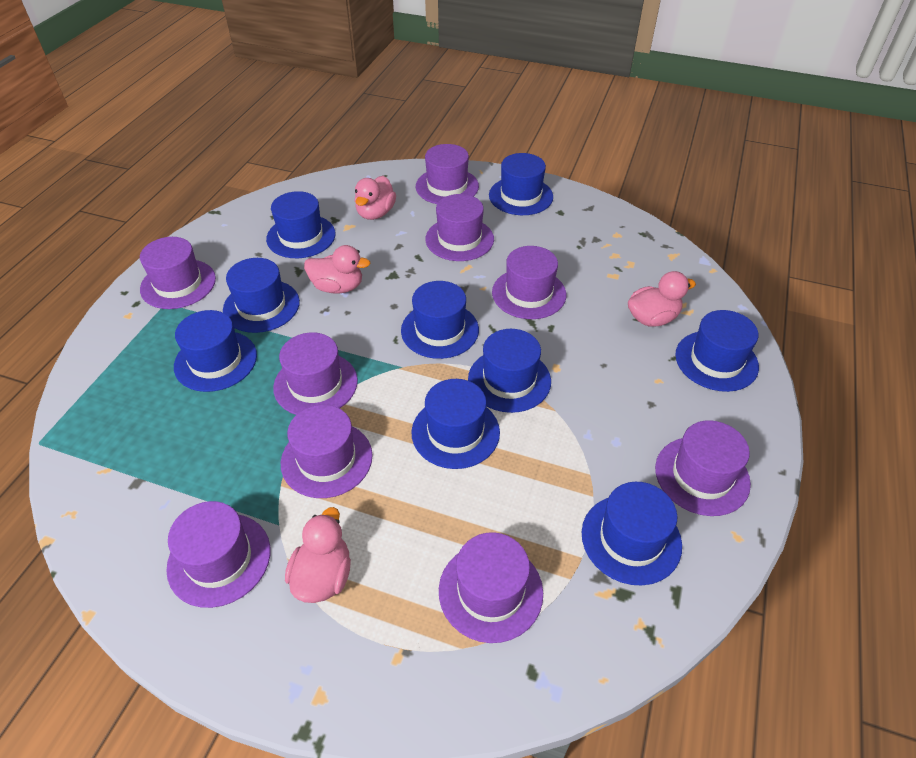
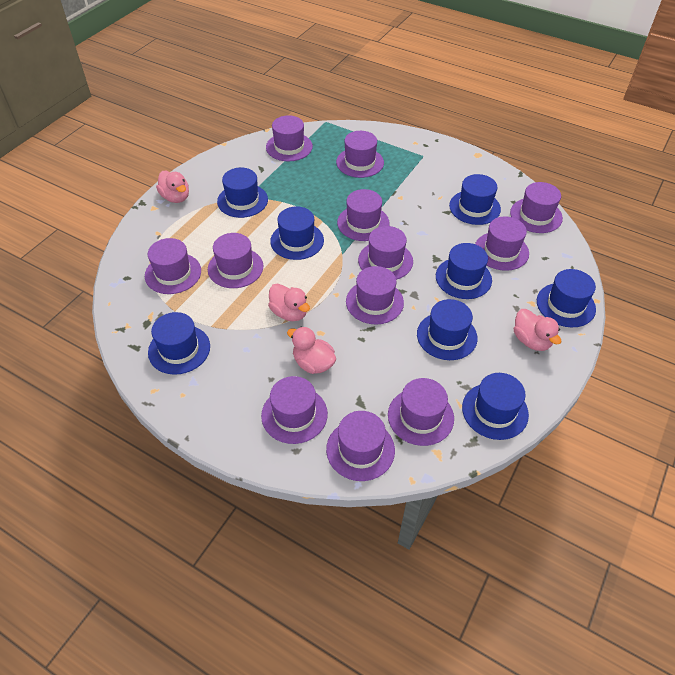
blue hat: 9 -> 8
purple hat: 9 -> 12

